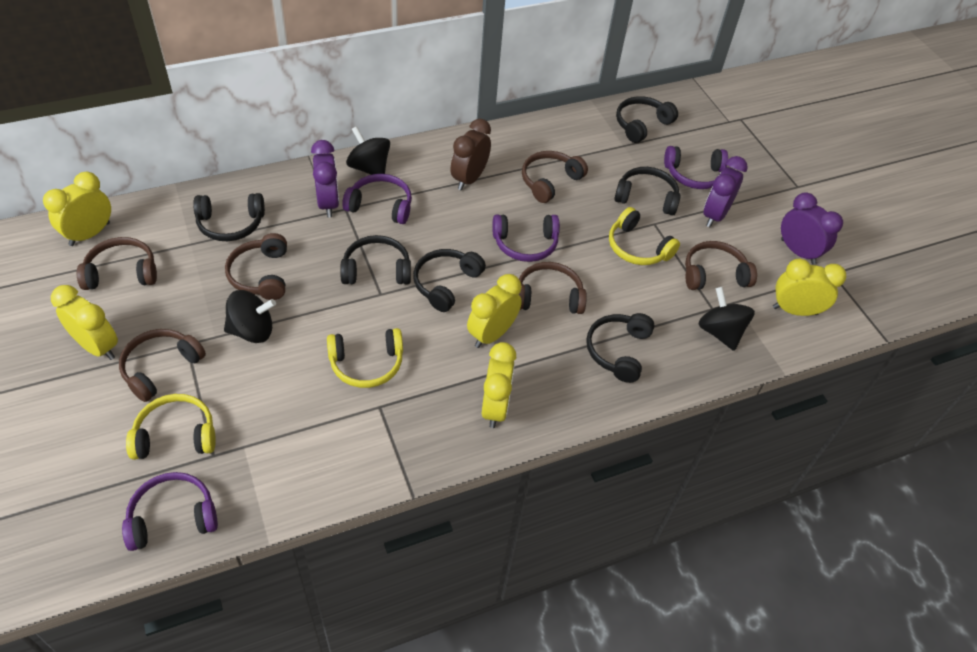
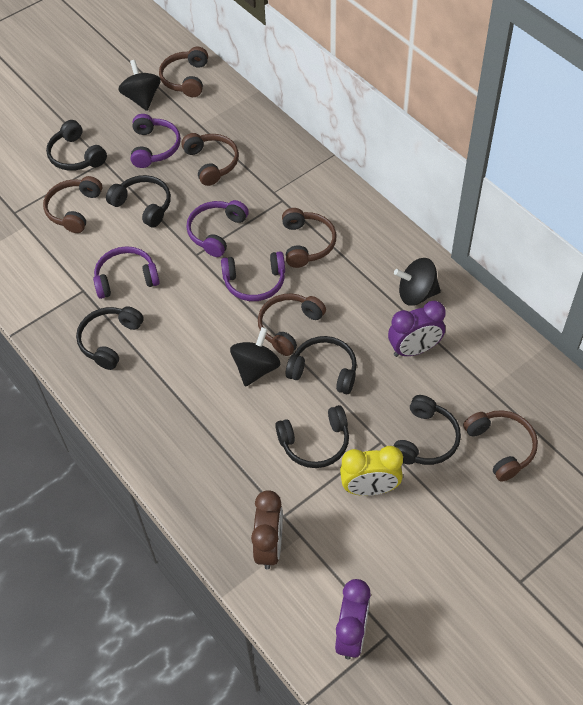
purple clock: 3 -> 2
yellow clock: 5 -> 1
yellow headphones: 3 -> 0

